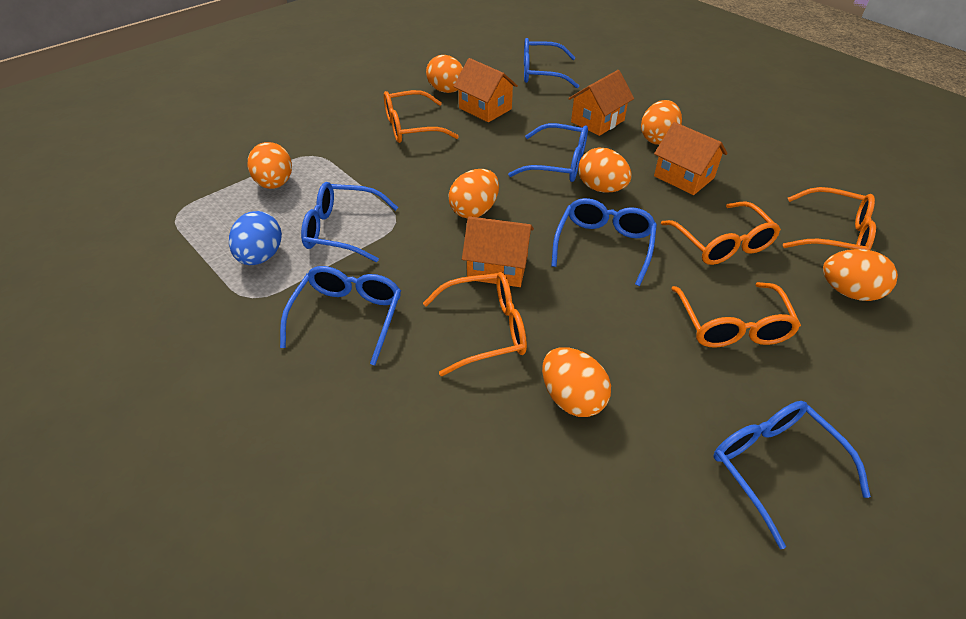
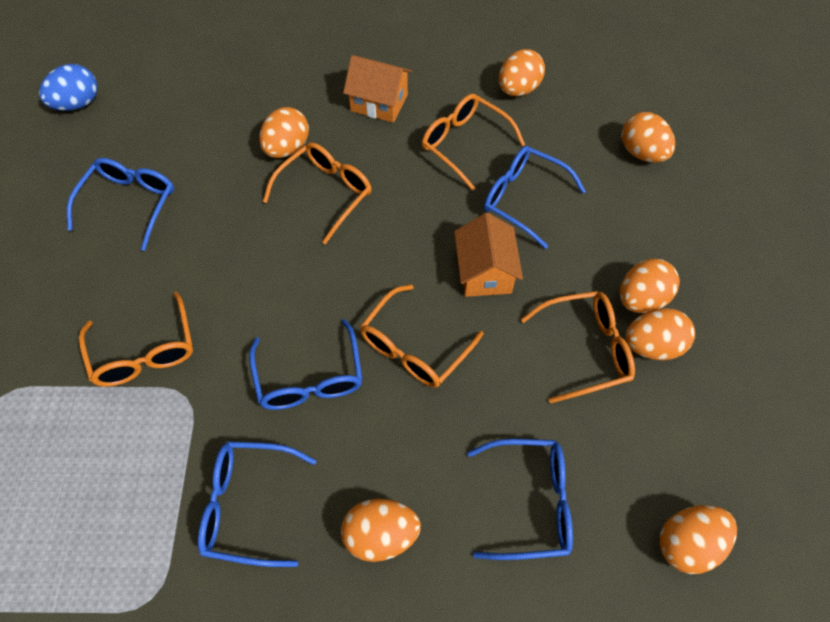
blue glasses: 6 -> 5
orange house: 4 -> 2

